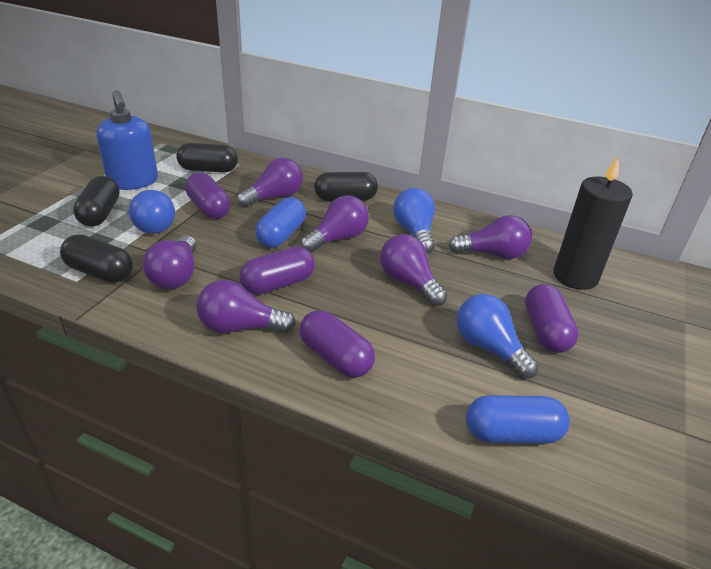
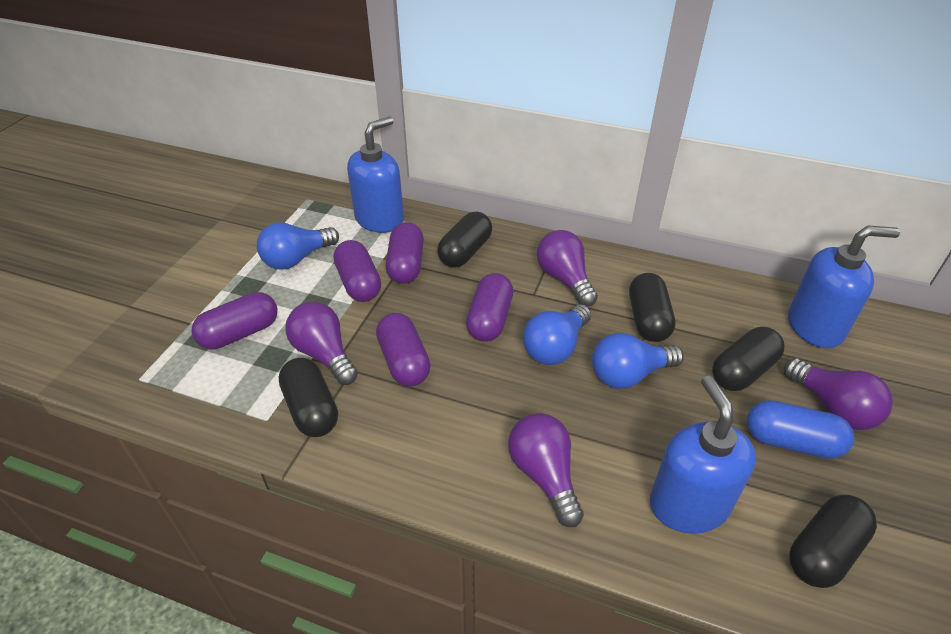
black candle: 1 -> 0
black capsule: 4 -> 5
blue capsule: 2 -> 1
blue soap dispenser: 1 -> 3
purple capsule: 4 -> 5
purple light bulb: 6 -> 4

